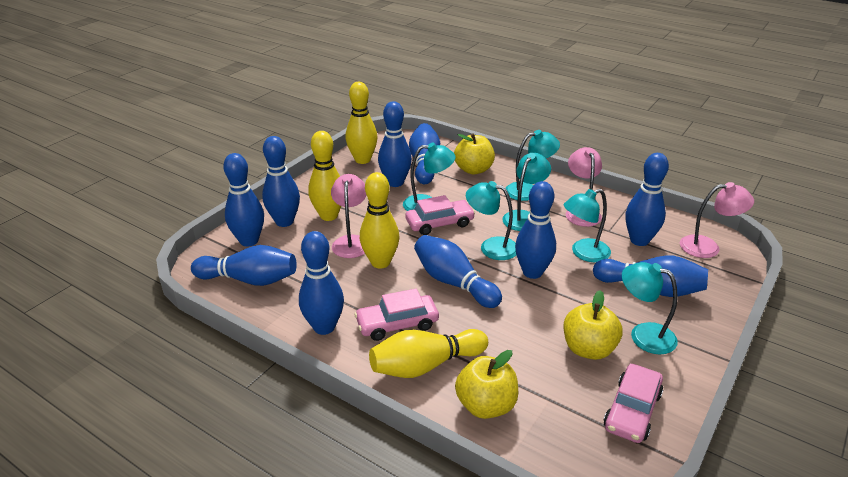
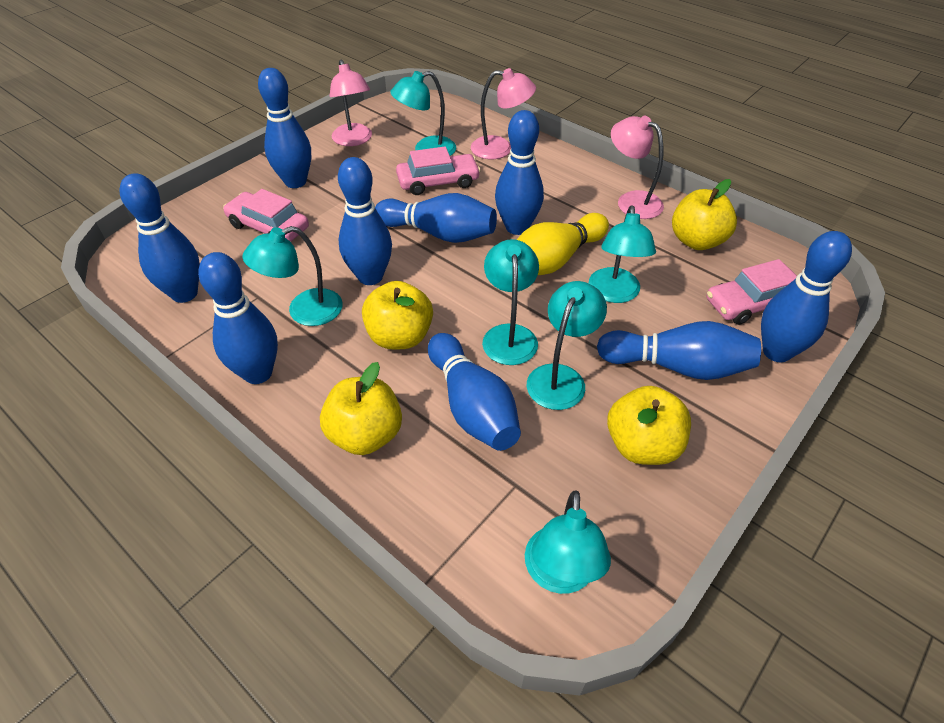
blue bowling pin: 10 -> 9
yellow apple: 3 -> 4
yellow bowling pin: 4 -> 1

